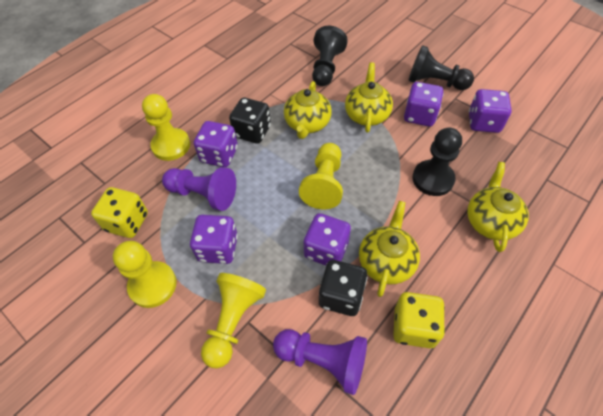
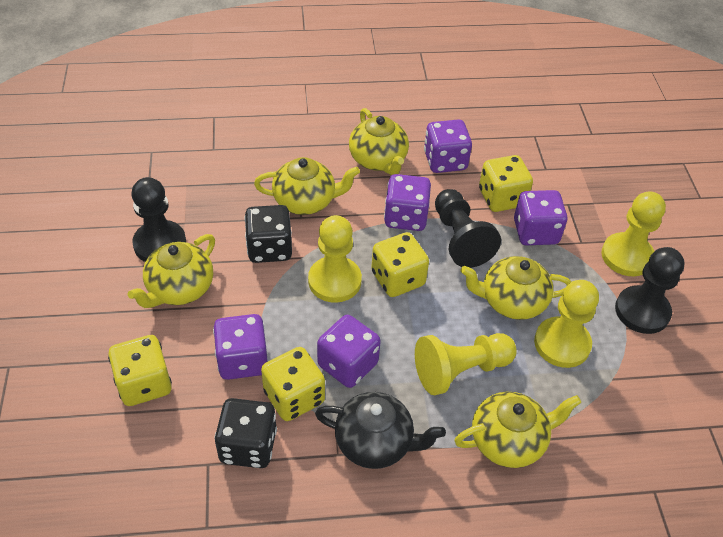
black teapot: 0 -> 1
purple pawn: 2 -> 0
yellow dice: 2 -> 4
yellow teapot: 4 -> 5

